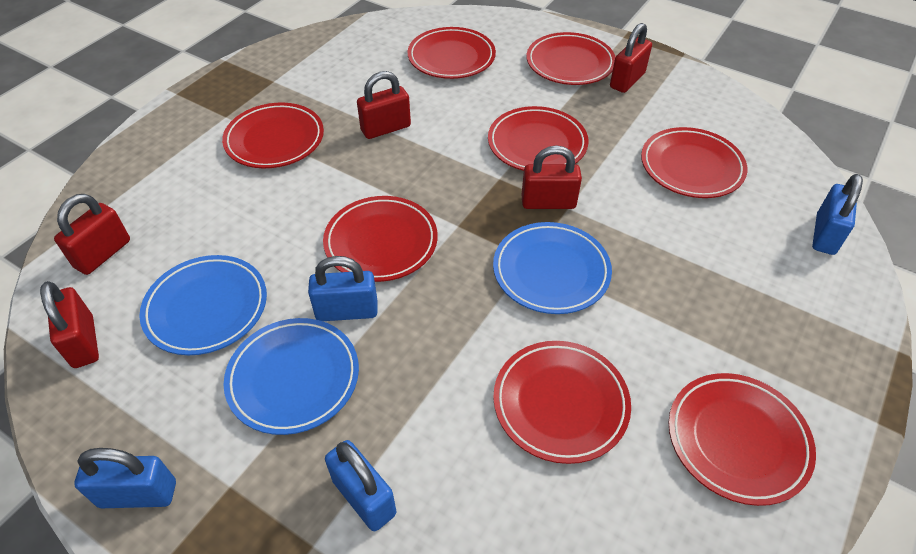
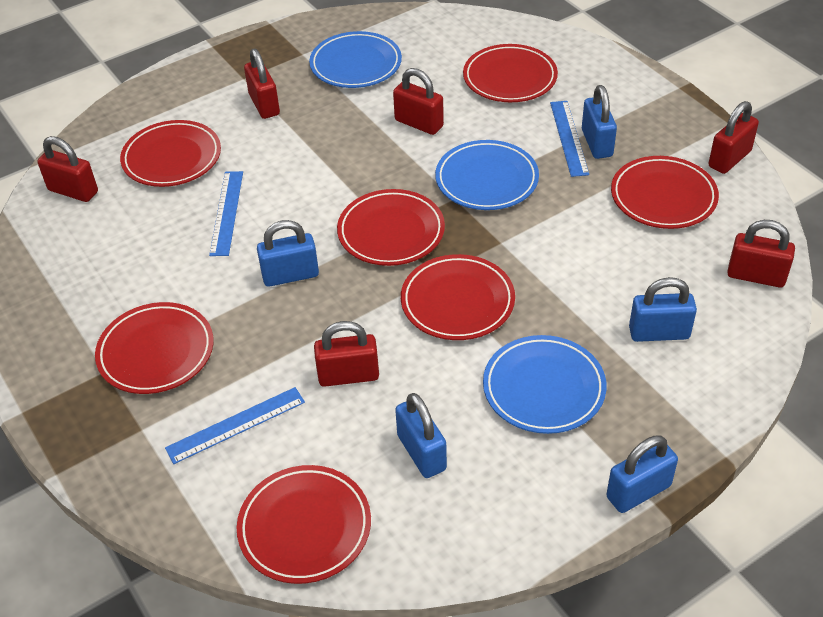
blue padlock: 4 -> 5
blue ruler: 0 -> 3
red padlock: 5 -> 6
red plate: 8 -> 7

